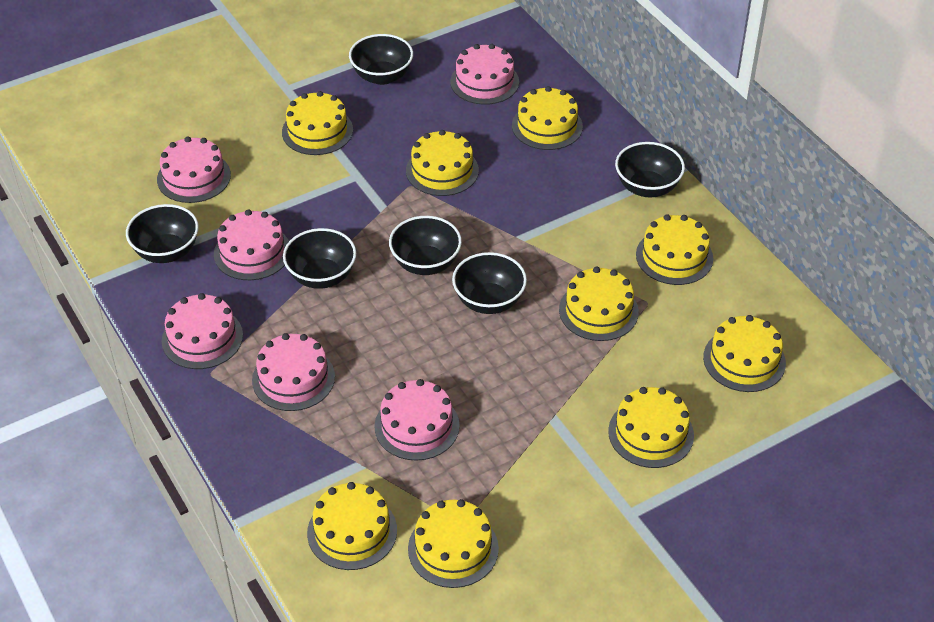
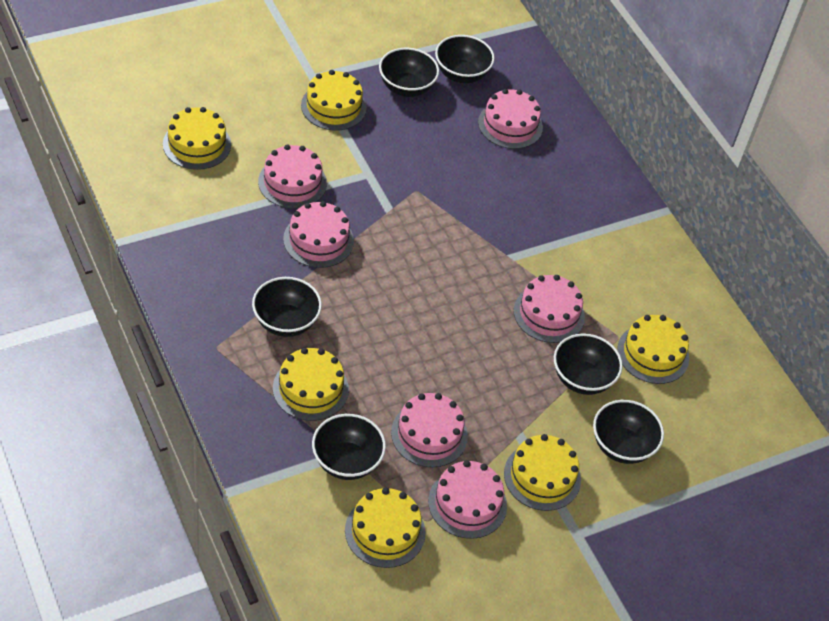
yellow cake: 9 -> 6

